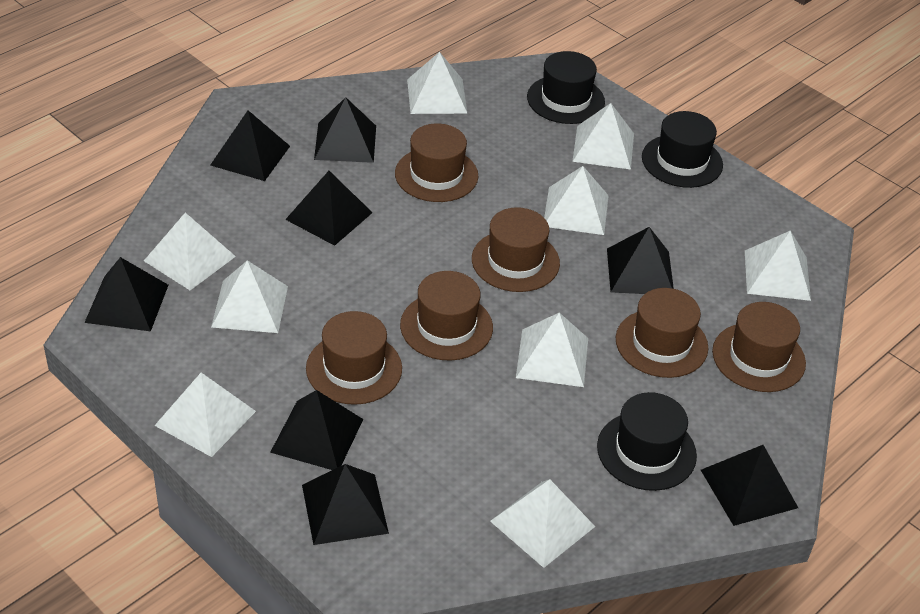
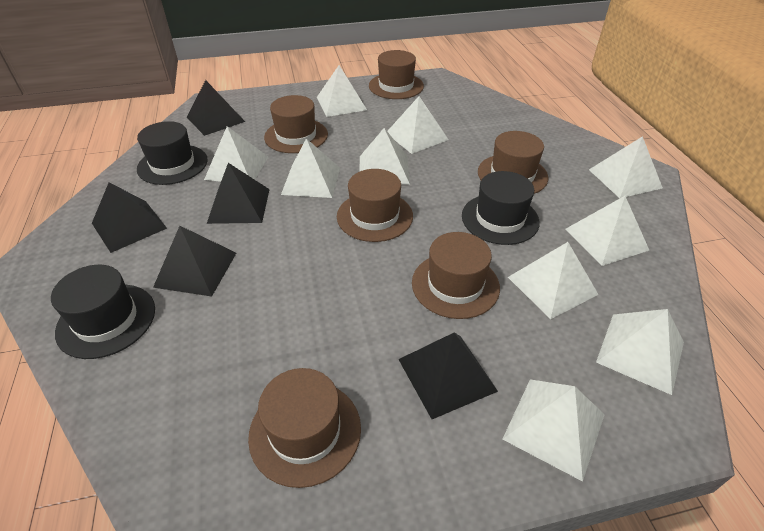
black pyramid: 8 -> 5
white pyramid: 9 -> 10

